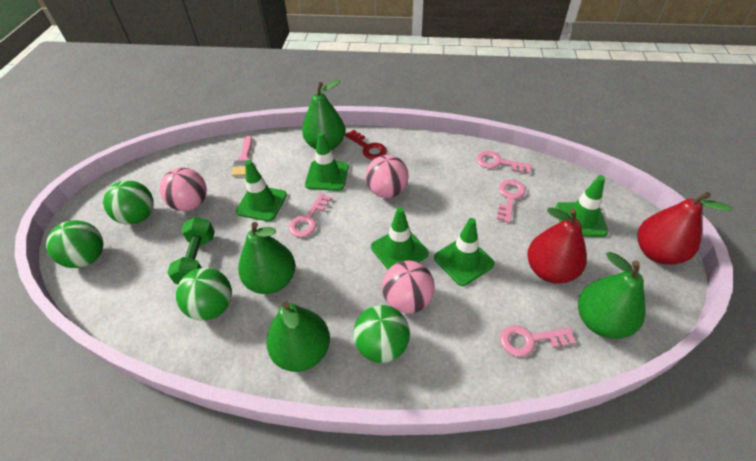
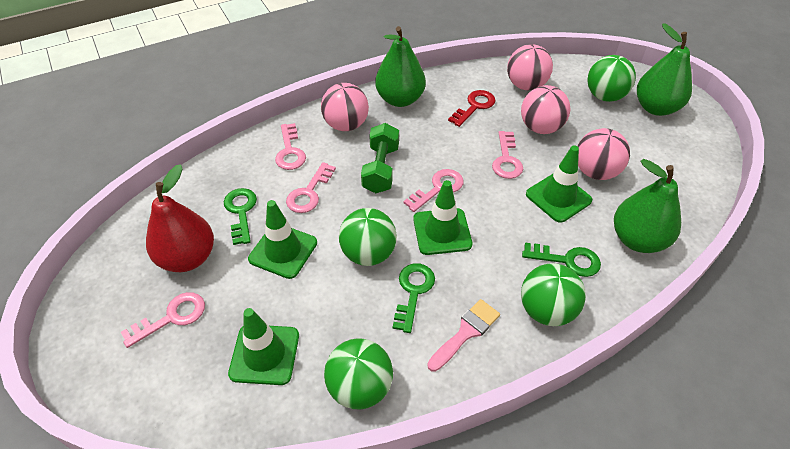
green key: 0 -> 3
green pear: 4 -> 3
green traffic cone: 5 -> 4
pink ball: 3 -> 4
pink key: 4 -> 5
red pear: 2 -> 1

